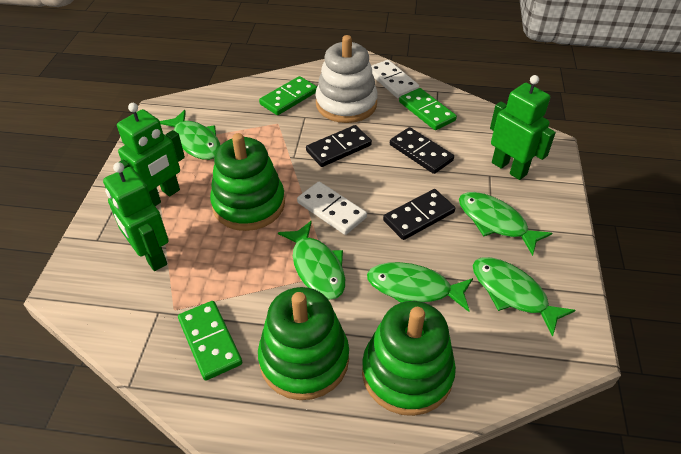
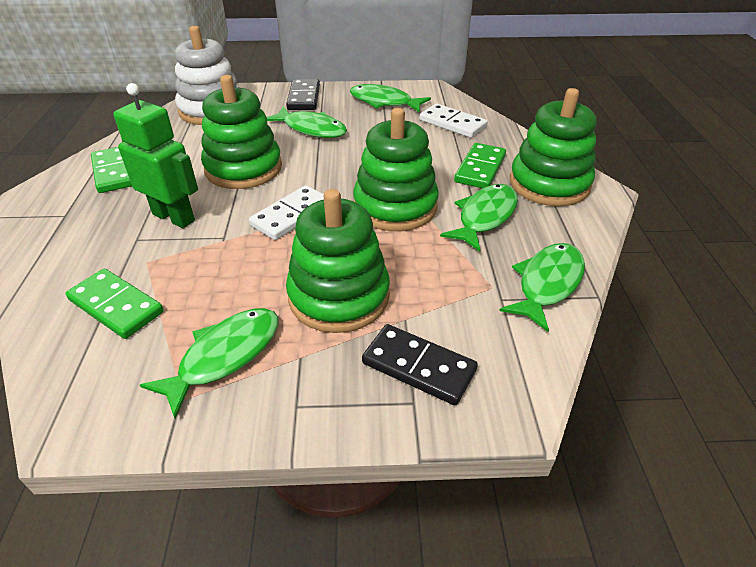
black domino: 3 -> 2
green robot: 3 -> 1
green stacking toy: 3 -> 4

